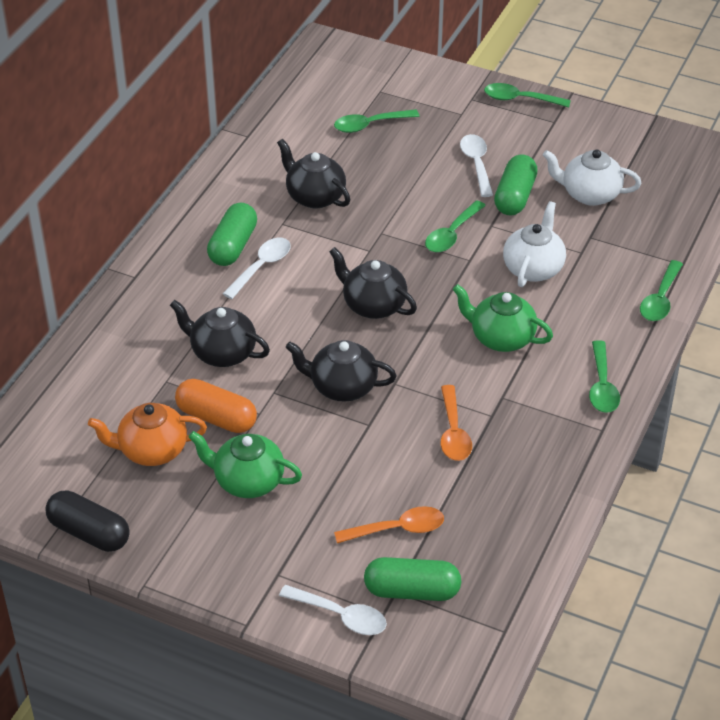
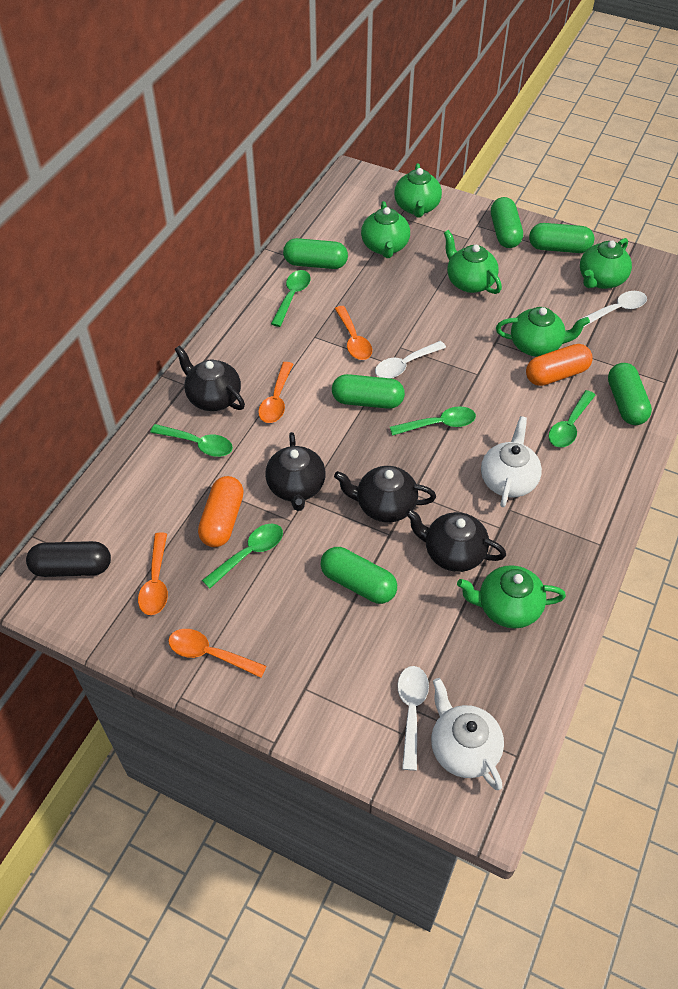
green capsule: 3 -> 6
green teapot: 2 -> 6
orange capsule: 1 -> 2
orange spoon: 2 -> 4
orange teapot: 1 -> 0

